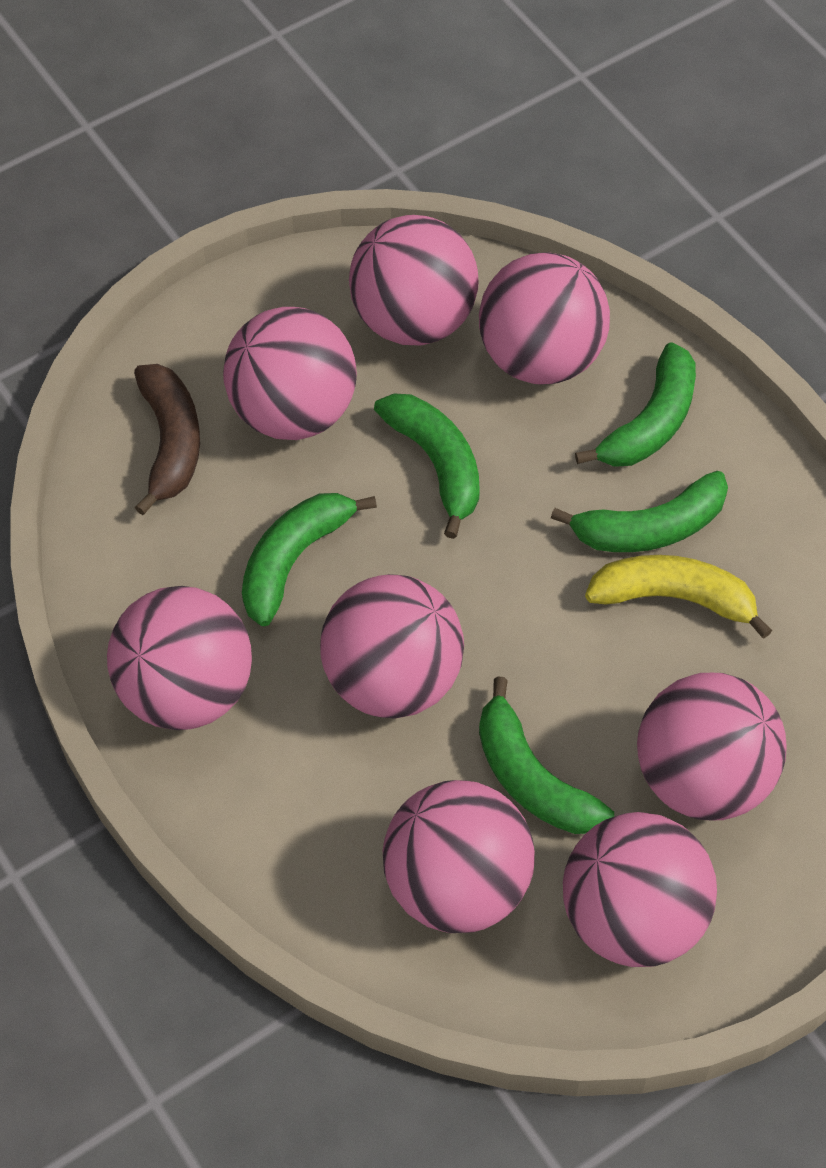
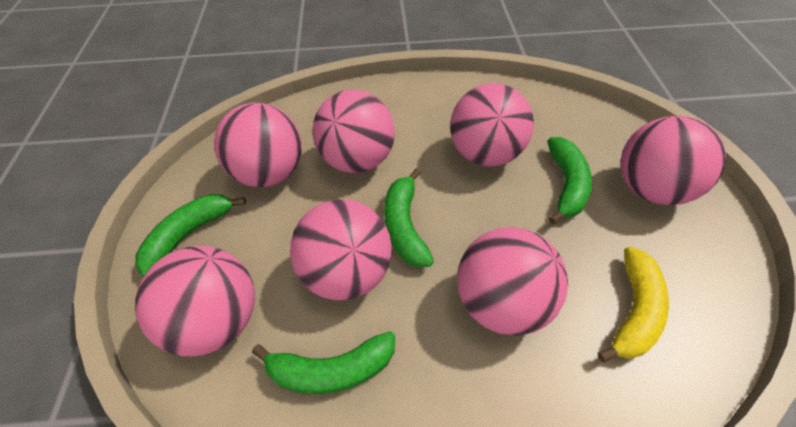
brown banana: 1 -> 0
green banana: 5 -> 4
pink ball: 8 -> 7

